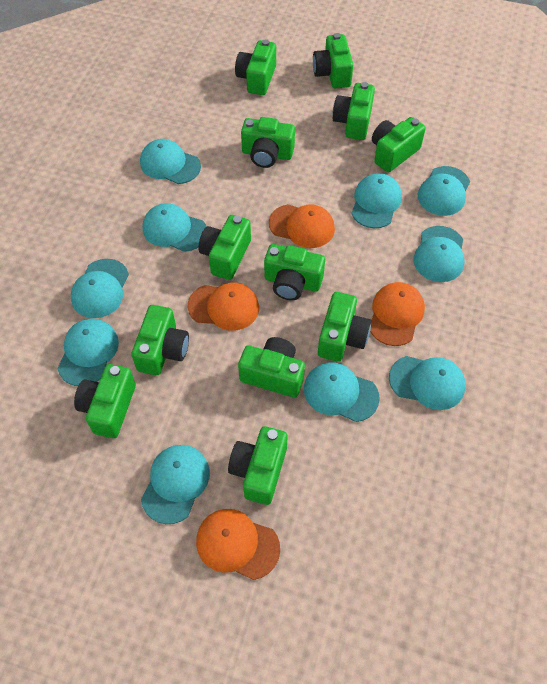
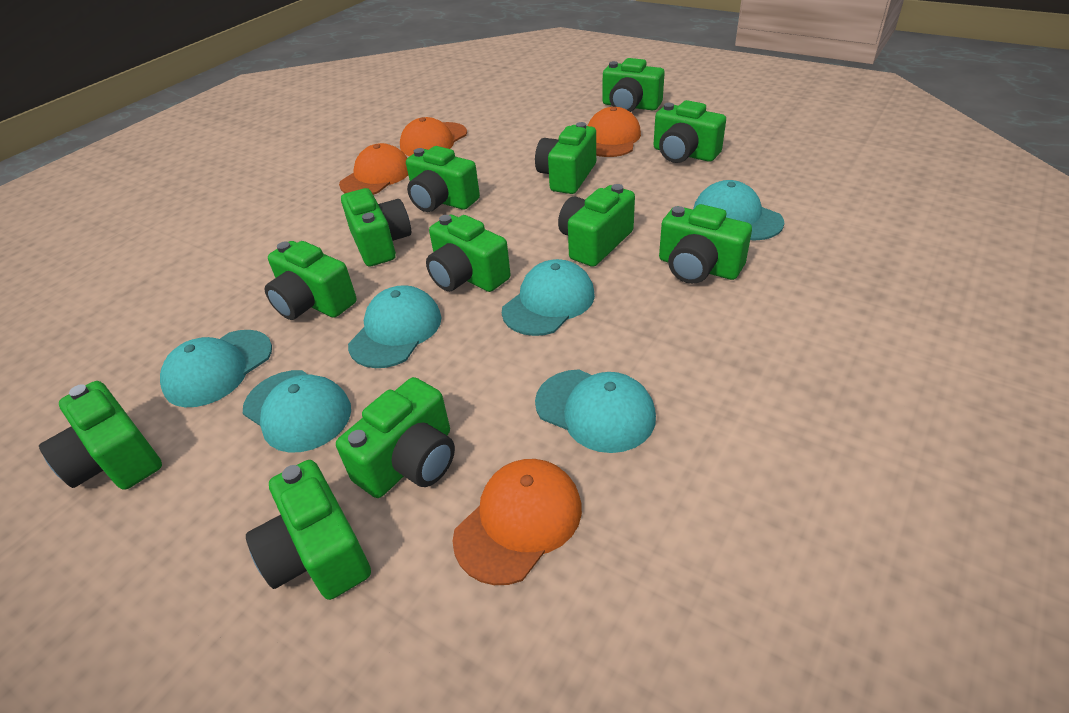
turquoise cap: 10 -> 6

